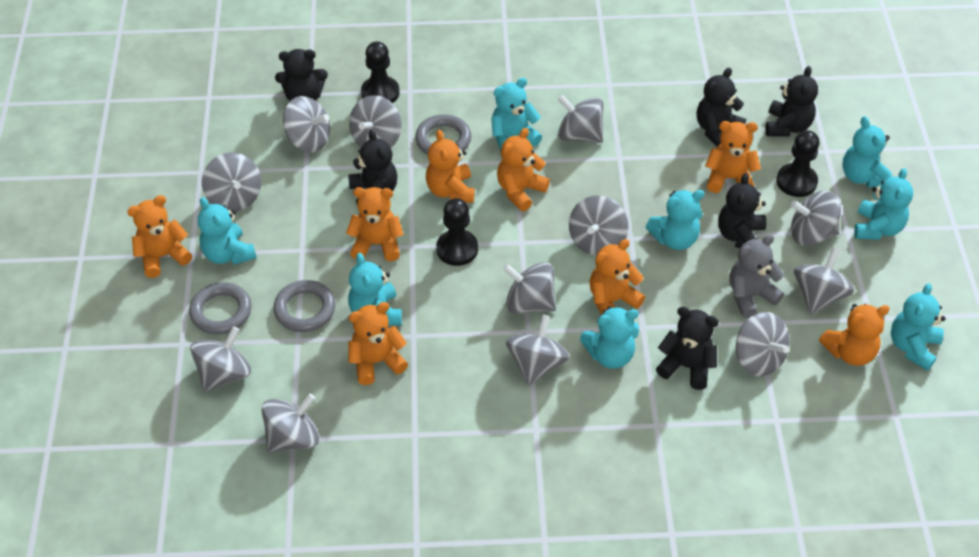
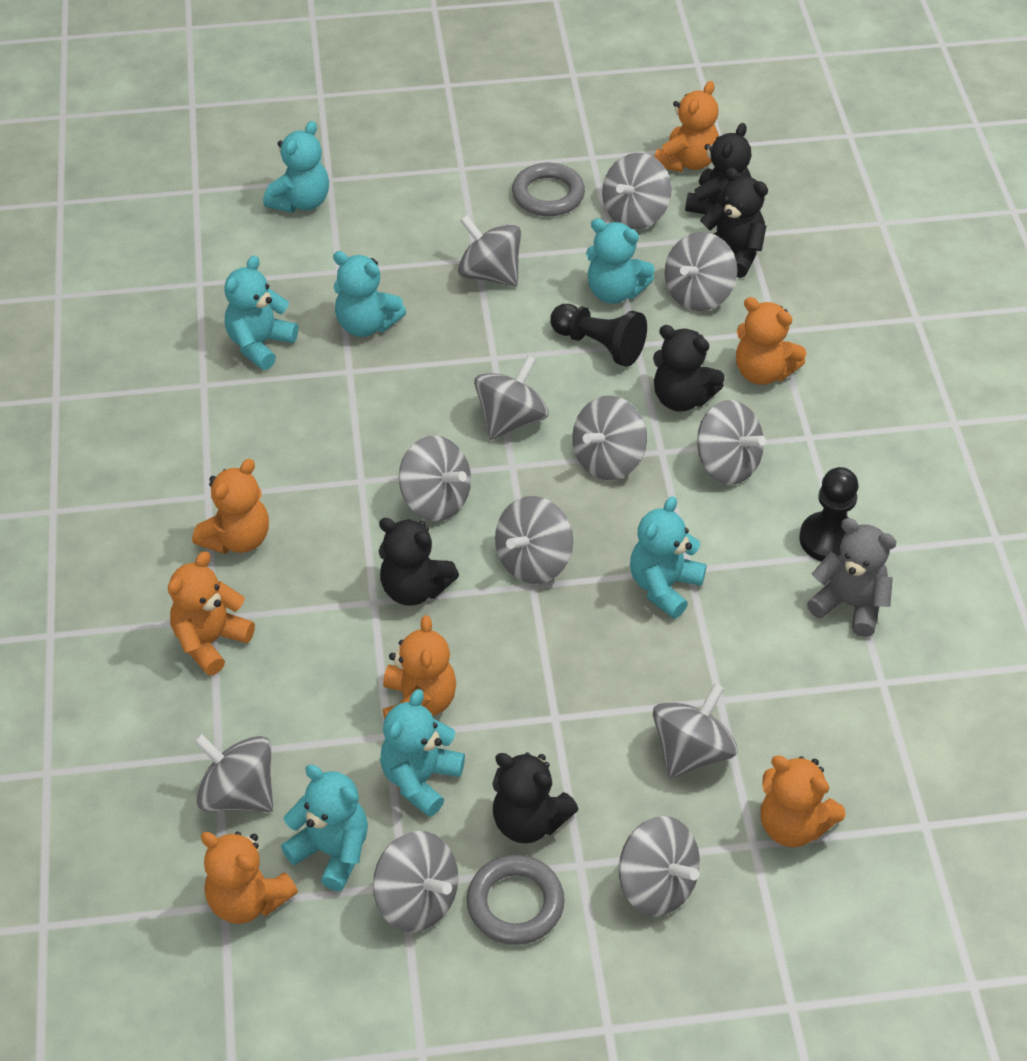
black pawn: 3 -> 2
black teddy bear: 6 -> 5
grey ring: 3 -> 2
orange teddy bear: 8 -> 7
turquoise teddy bear: 8 -> 7

